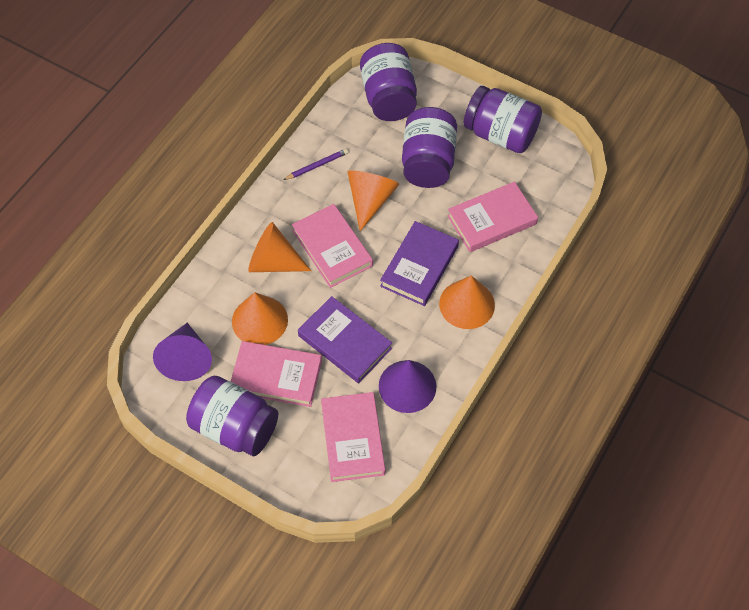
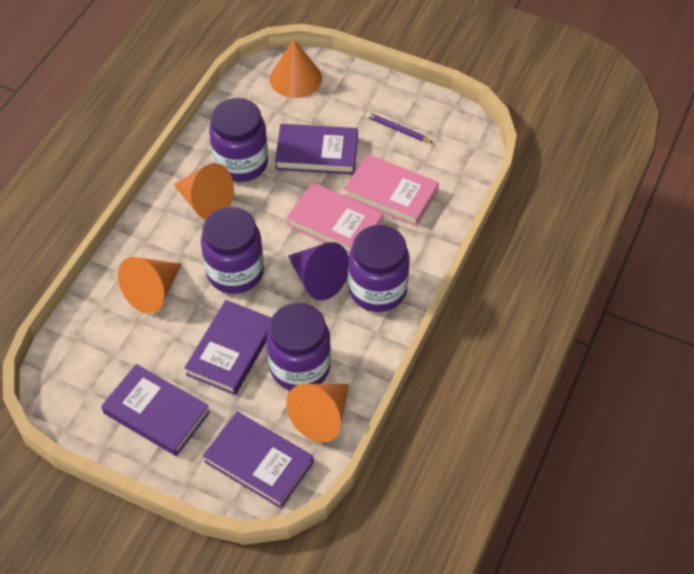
pink book: 4 -> 2
purple book: 2 -> 4
purple cone: 2 -> 1

